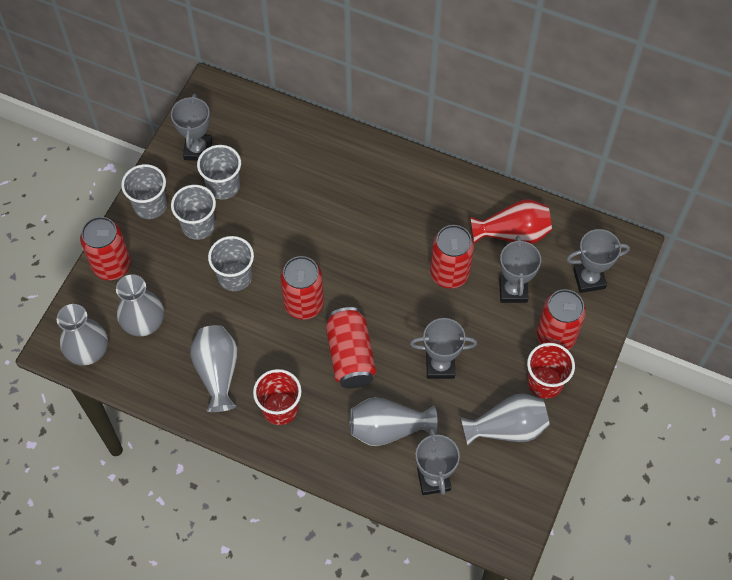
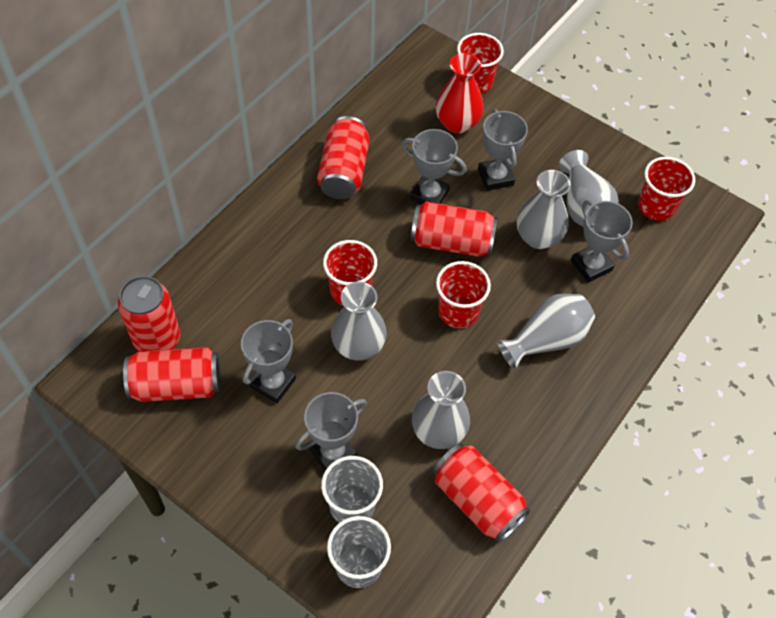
grey cup: 4 -> 2
red cup: 2 -> 4

